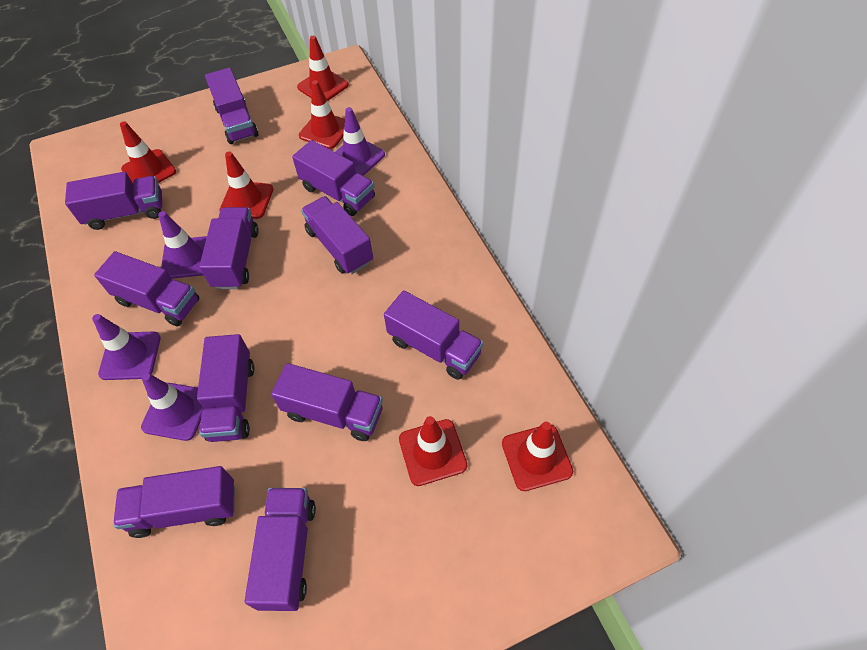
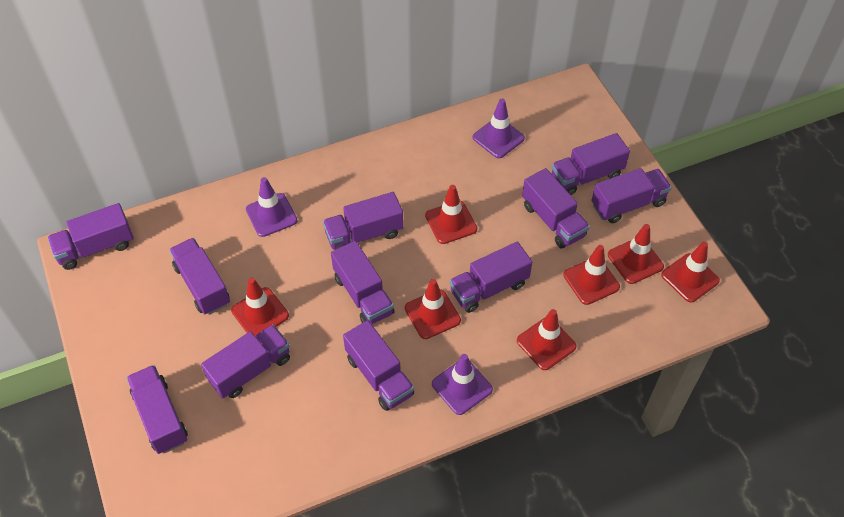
purple traffic cone: 4 -> 3
red traffic cone: 6 -> 7

